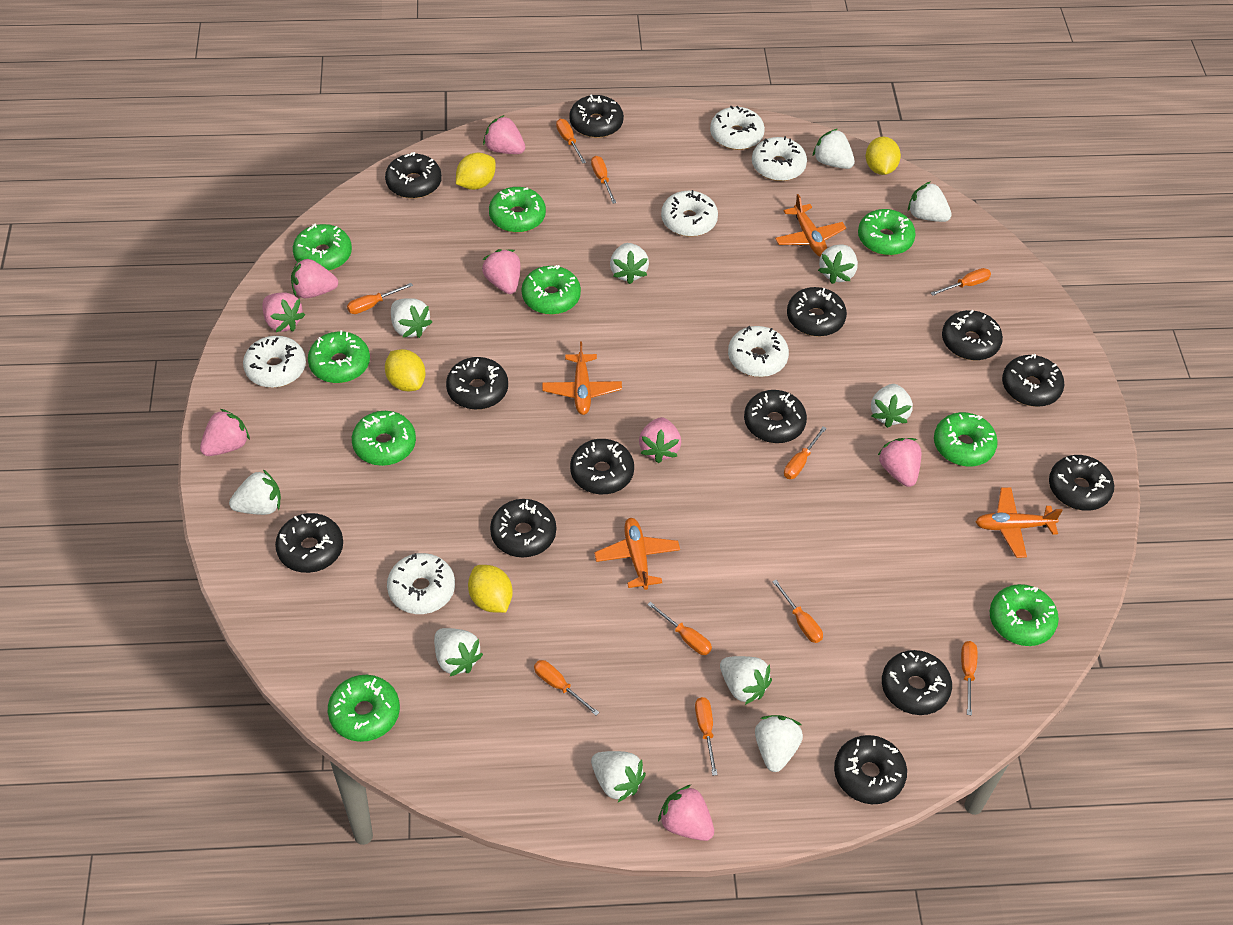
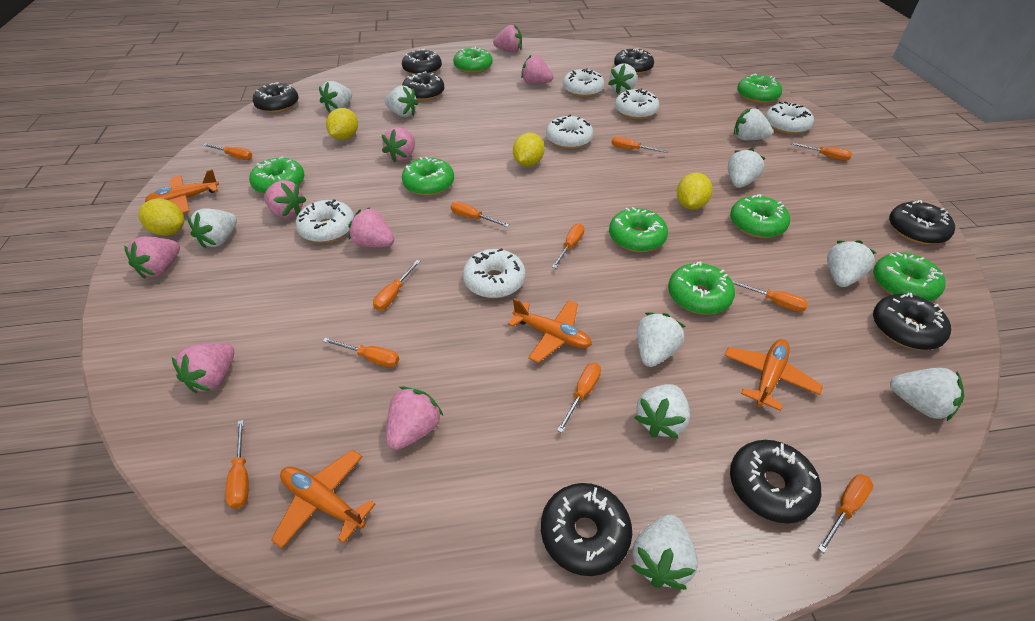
black donut: 13 -> 8
green donut: 9 -> 8
orange screwdriver: 10 -> 11

